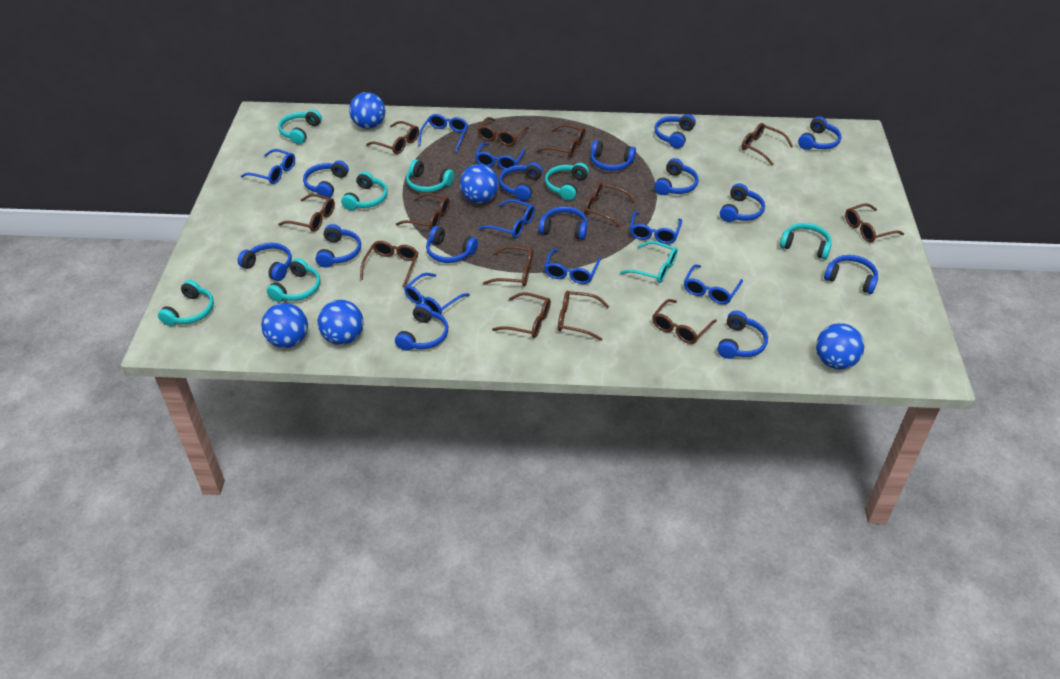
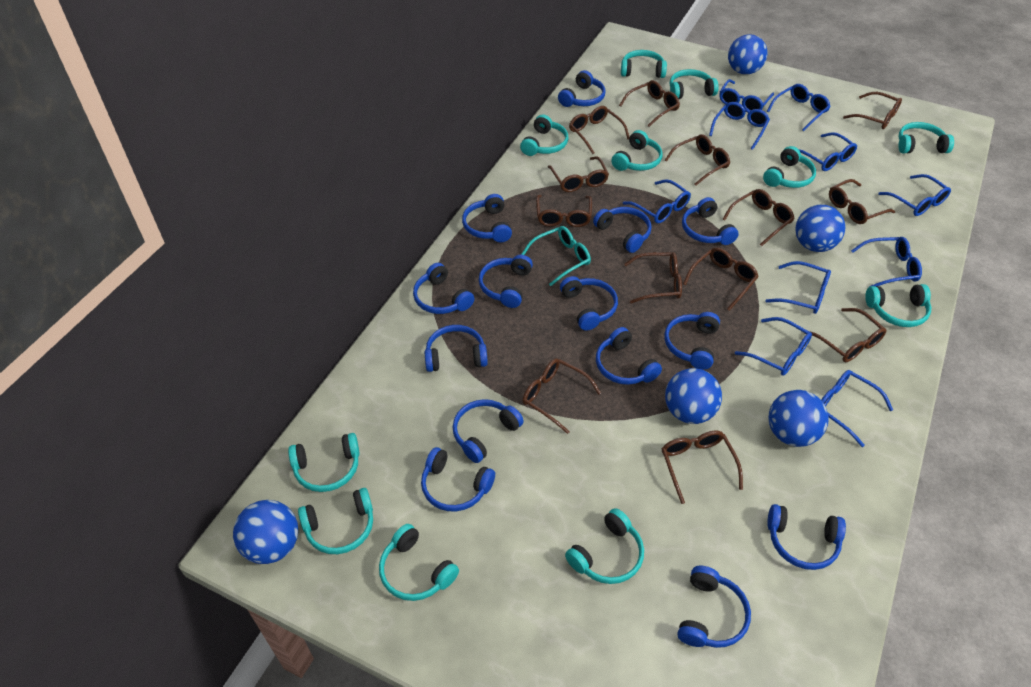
blue glasses: 8 -> 10
turquoise headphones: 7 -> 11

